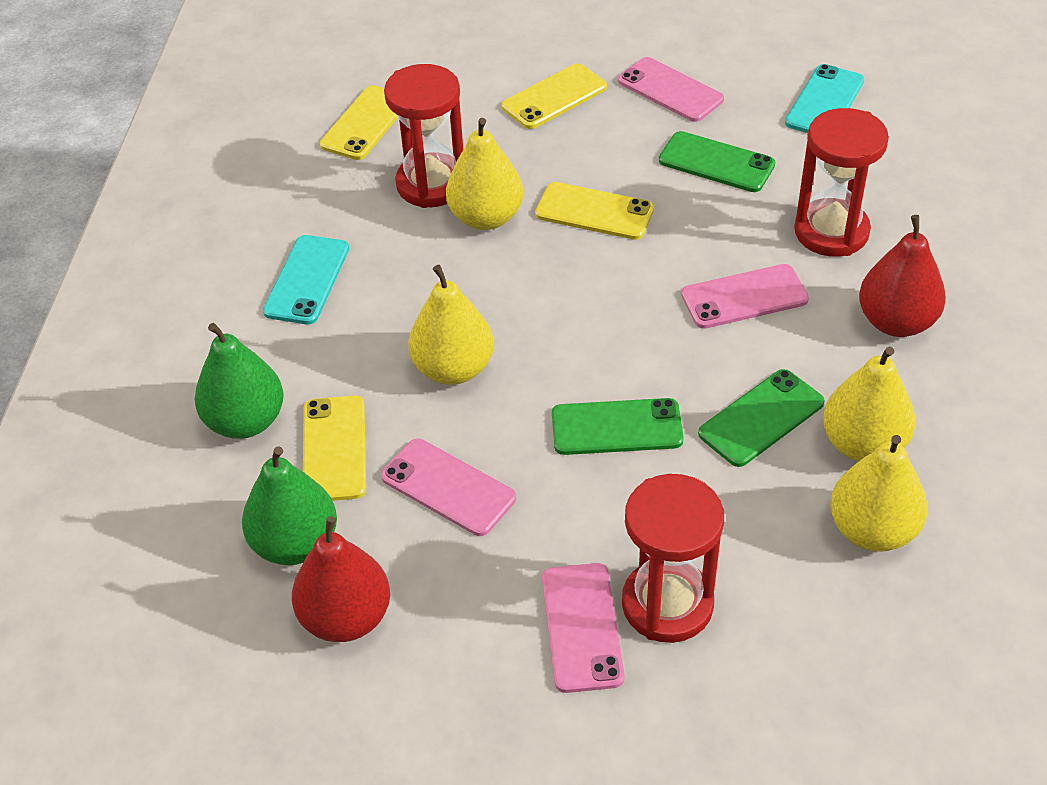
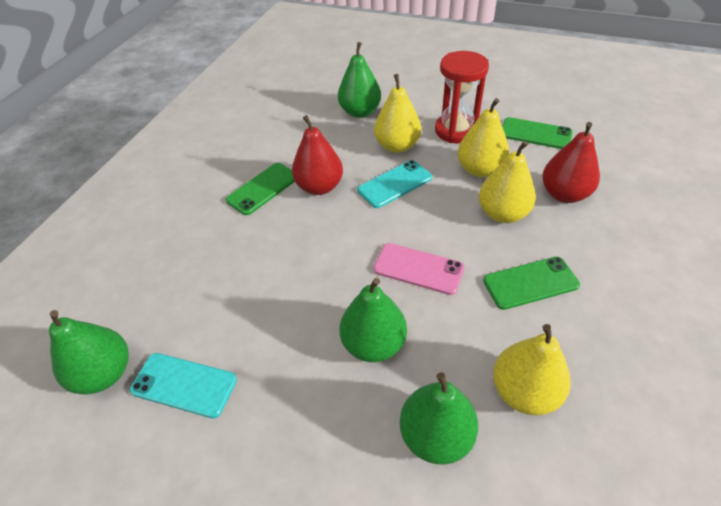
green pear: 2 -> 4
pink phone: 4 -> 1
red hourglass: 3 -> 1
yellow phone: 4 -> 0

